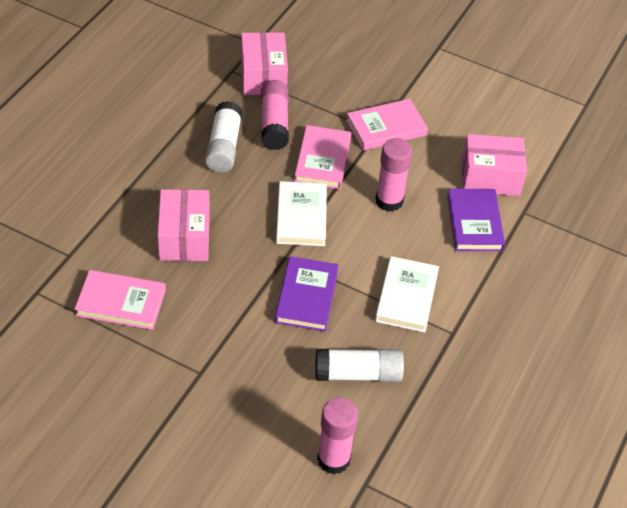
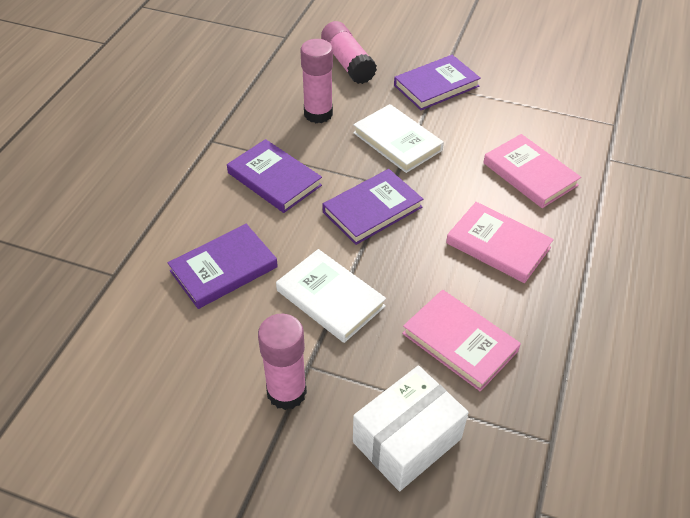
pink box: 3 -> 0
purple book: 2 -> 4
white box: 0 -> 1
white glue stick: 2 -> 0

